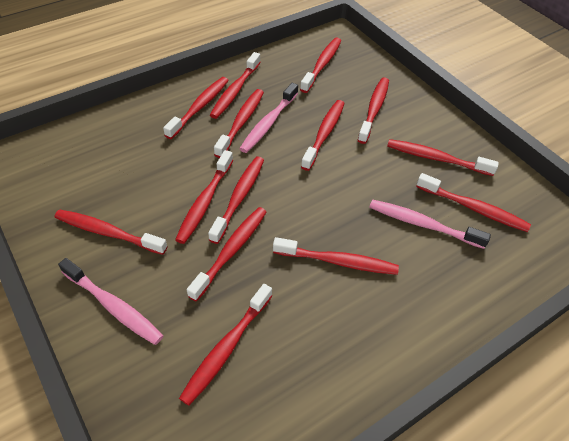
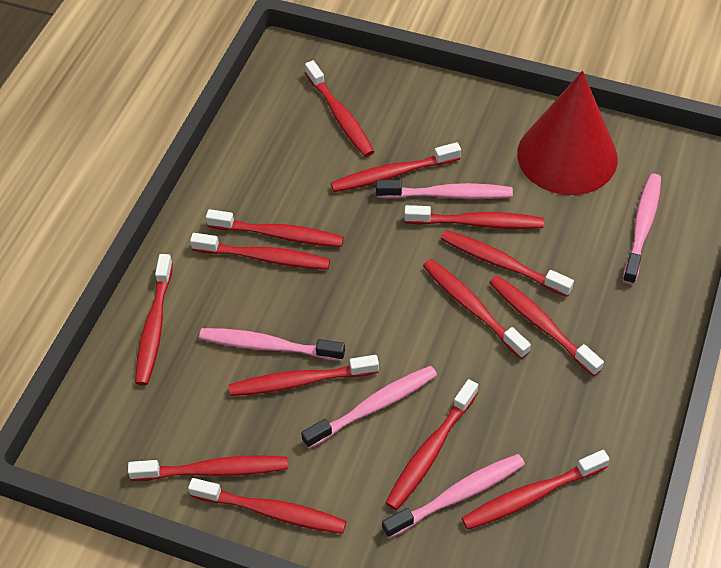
pink toothbrush: 3 -> 5
red cone: 0 -> 1

